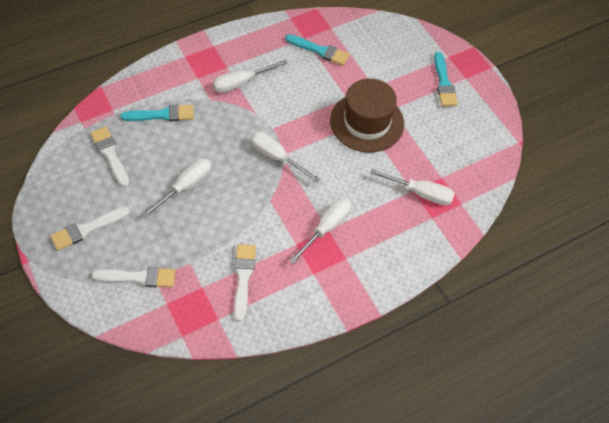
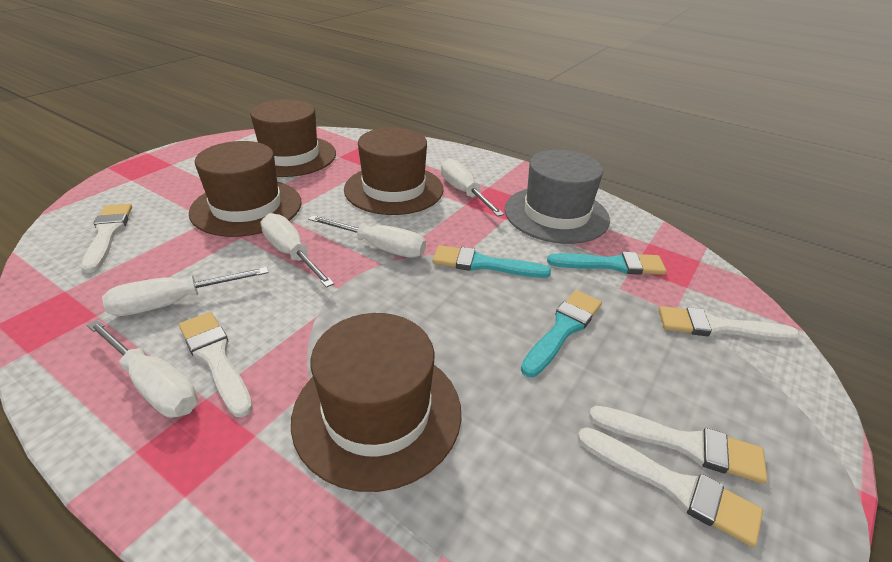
brown hat: 1 -> 4
grey hat: 0 -> 1
white brush: 4 -> 5

